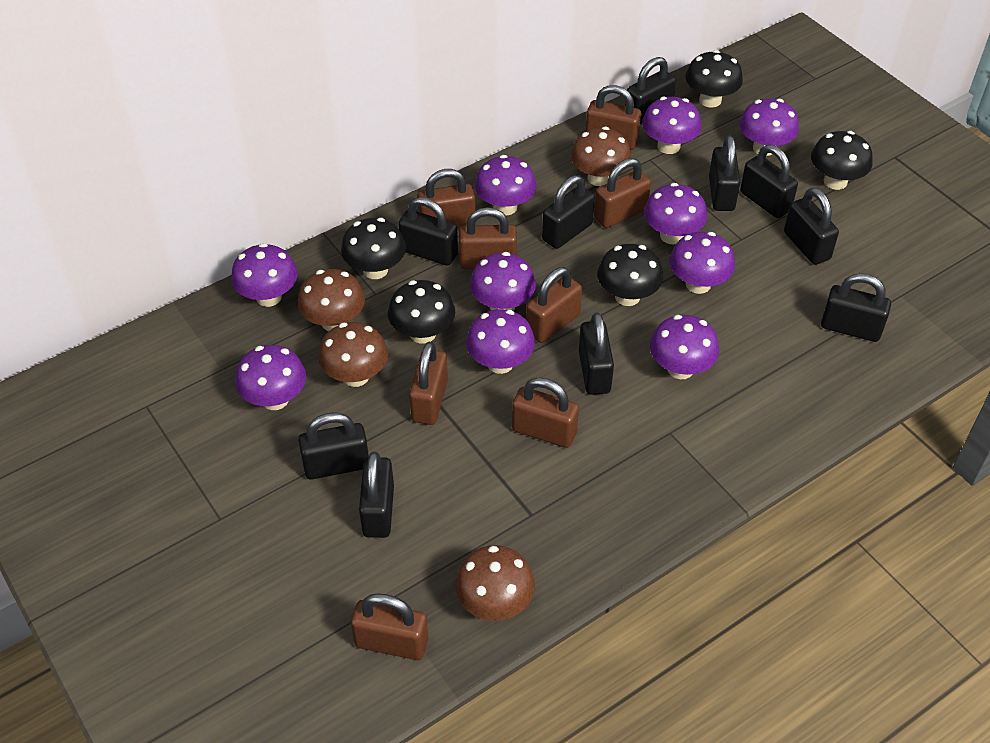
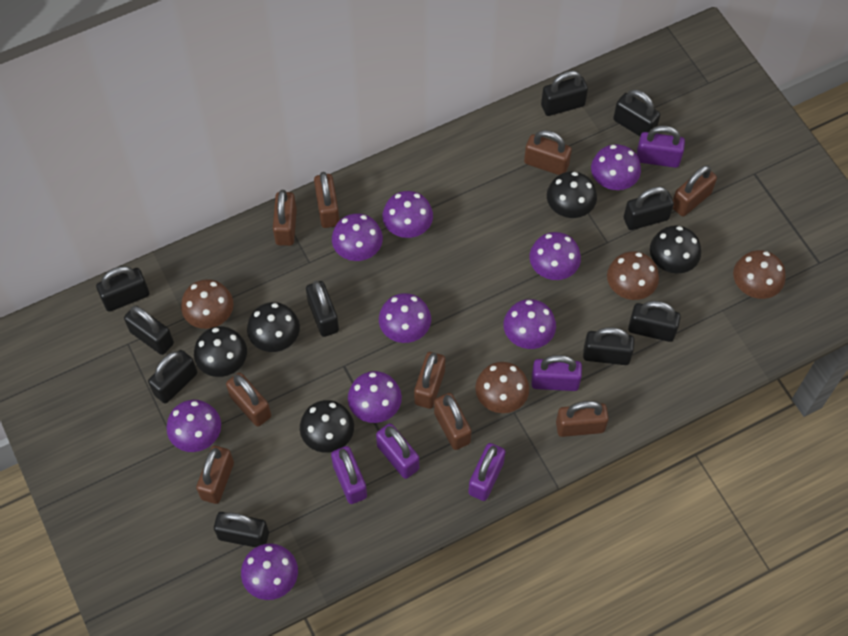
brown padlock: 8 -> 9
purple mushroom: 10 -> 9
purple padlock: 0 -> 5

